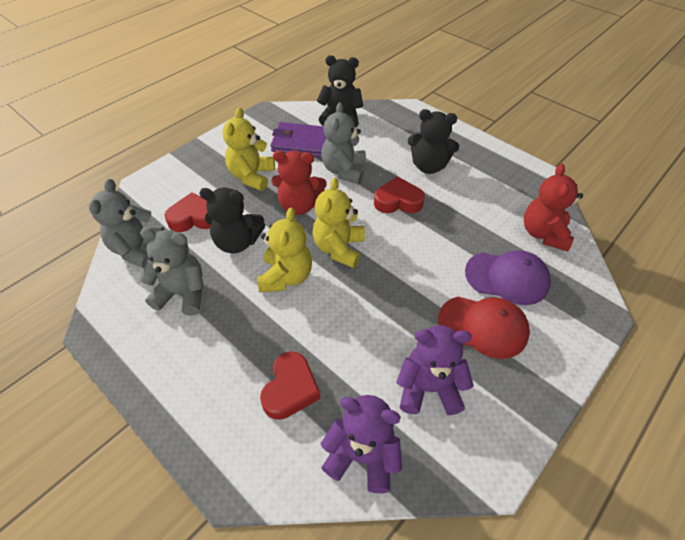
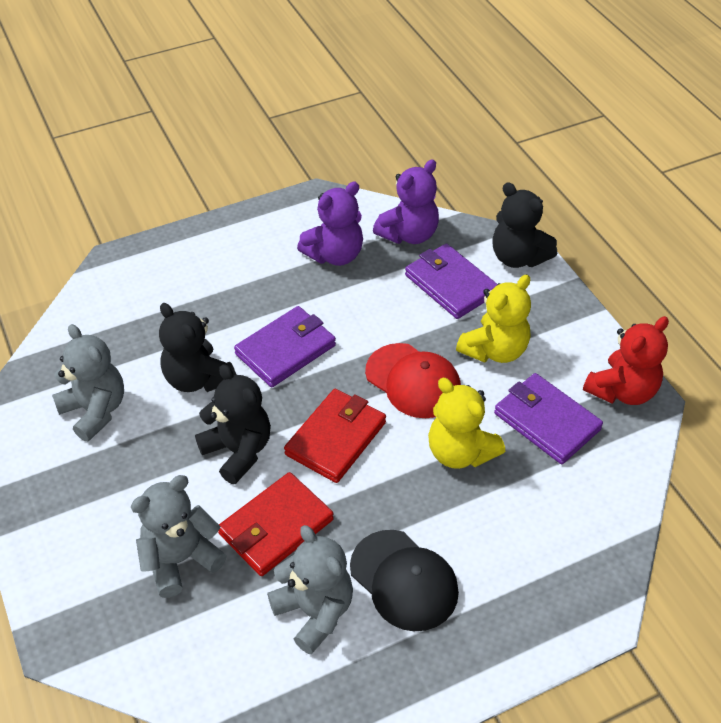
black cap: 0 -> 1
purple cap: 1 -> 0
purple wallet: 1 -> 3
red heart: 3 -> 0
red teddy bear: 2 -> 1
red wallet: 0 -> 2
yellow teddy bear: 3 -> 2

